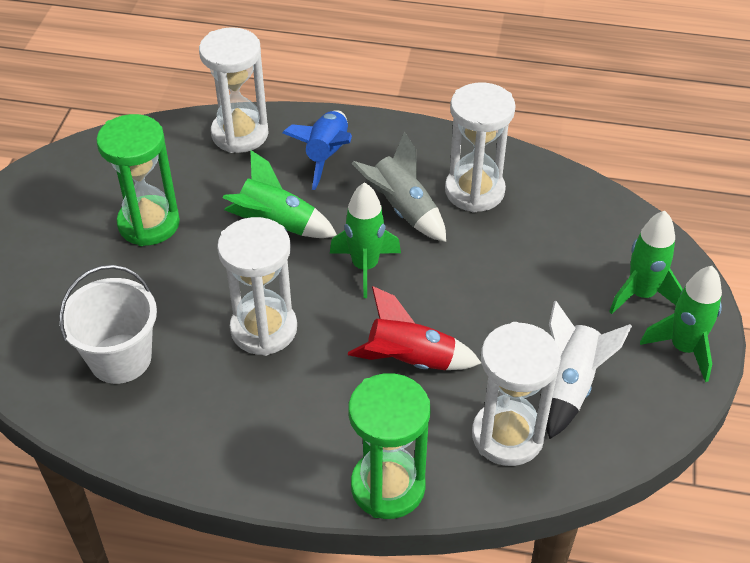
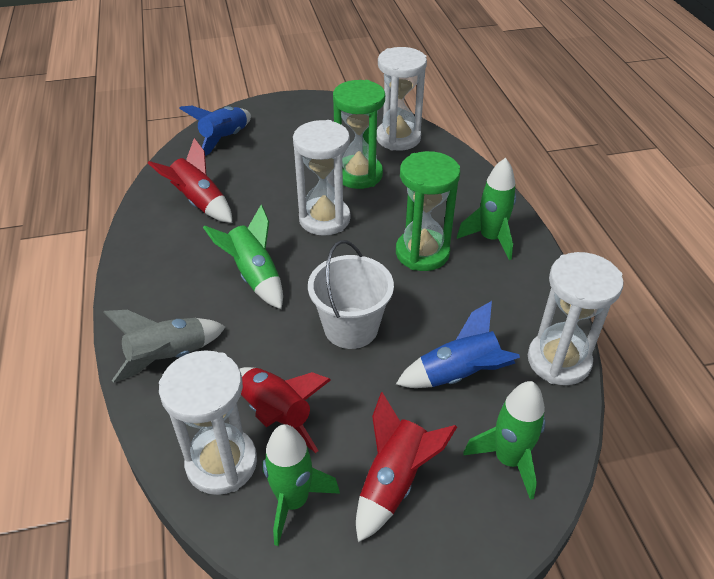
blue rocket: 1 -> 2
red rocket: 1 -> 3
white rocket: 1 -> 0

